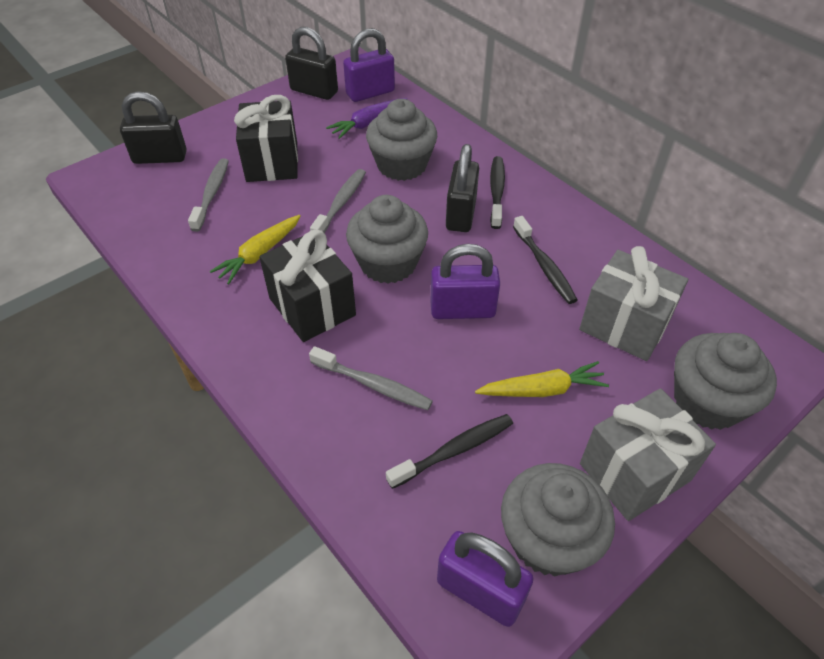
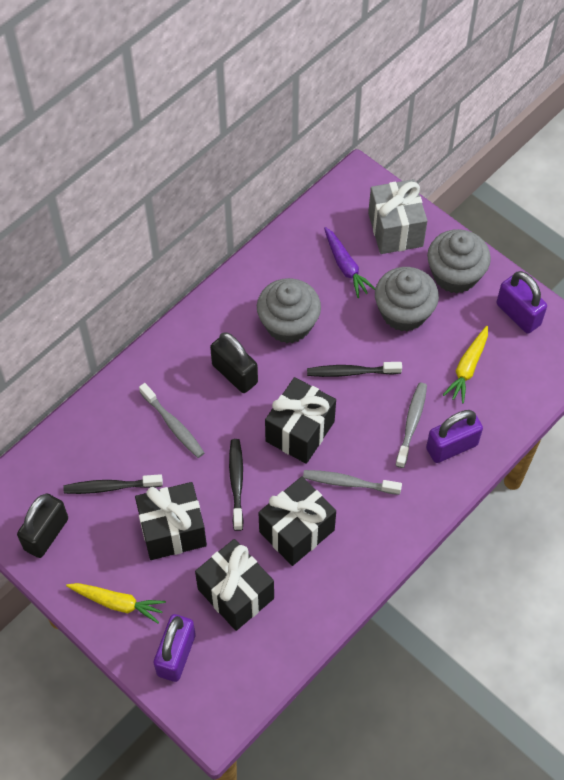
black gift: 2 -> 4
black padlock: 3 -> 2
grey cupcake: 4 -> 3
grey gift: 2 -> 1

